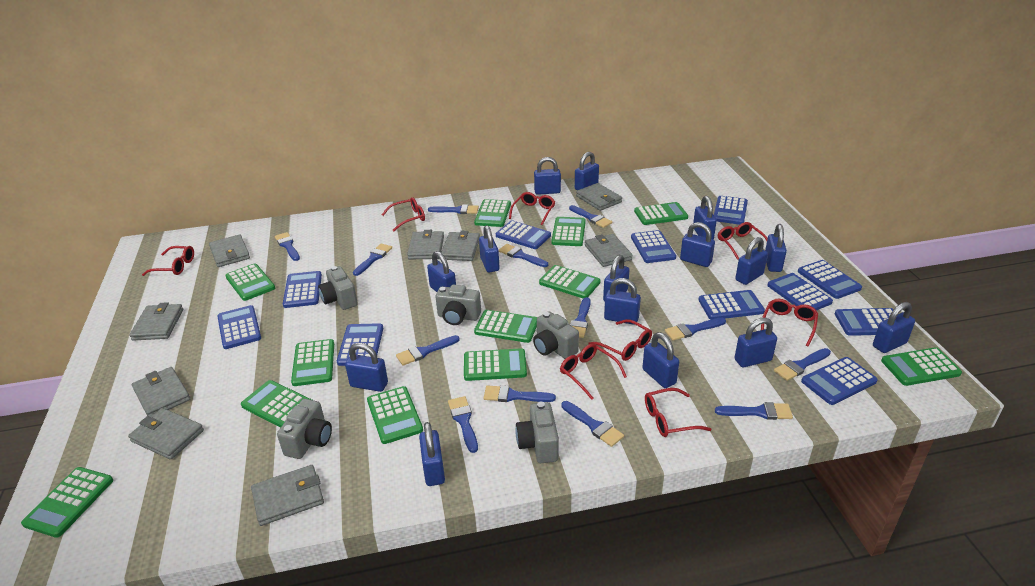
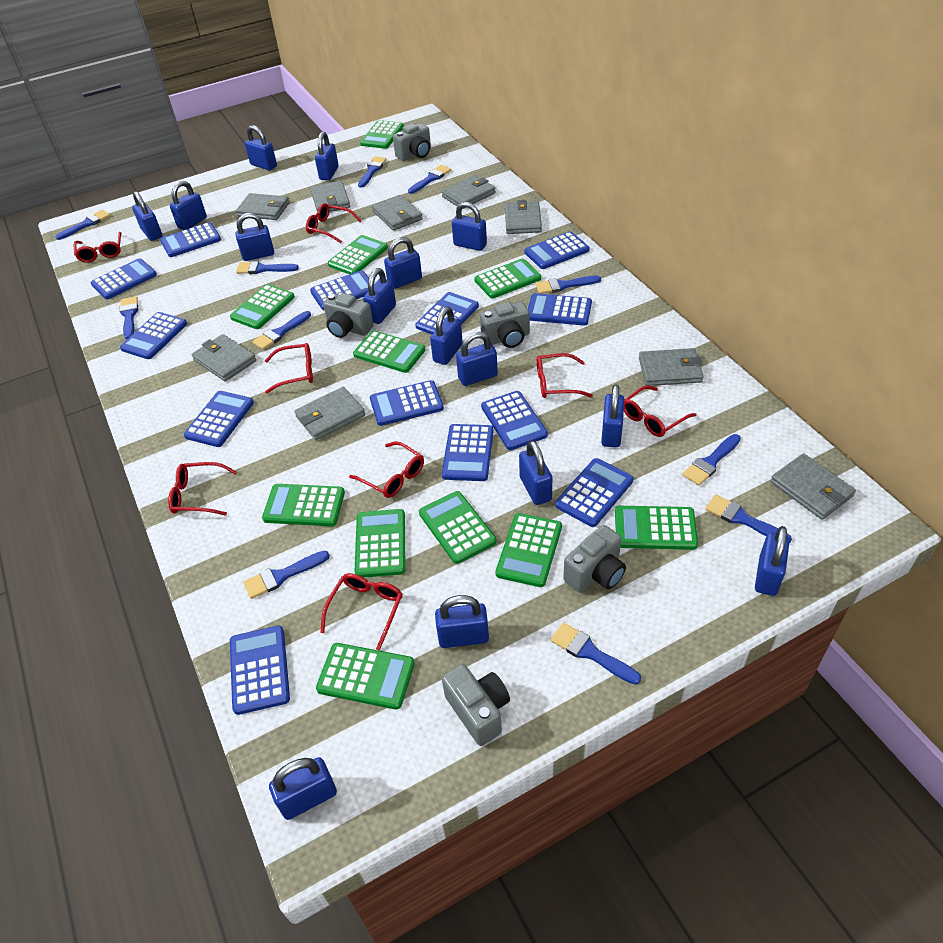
blue brush: 13 -> 11
blue calculator: 11 -> 13
green calculator: 12 -> 11

